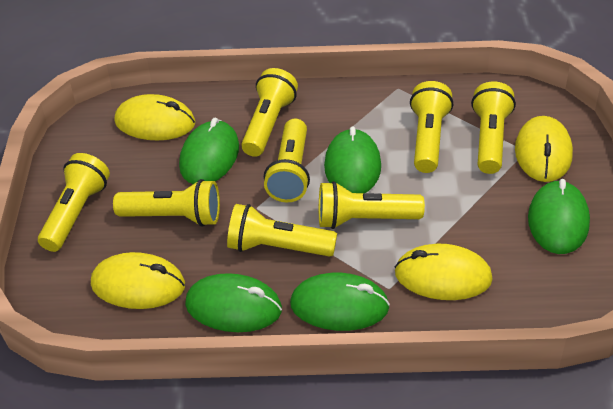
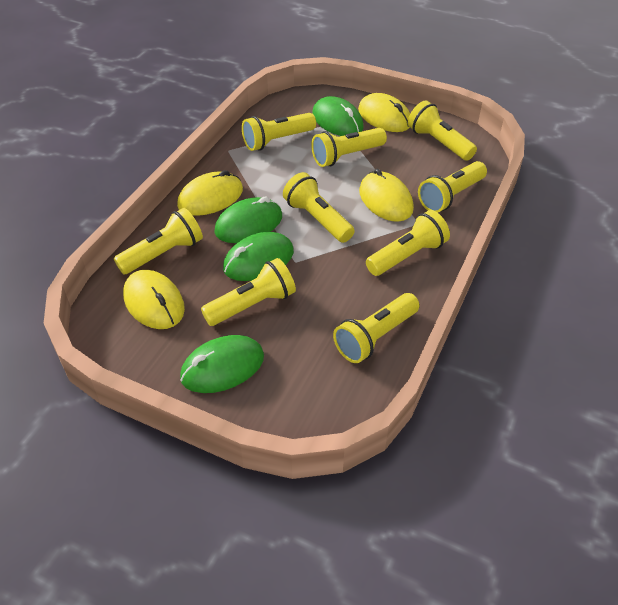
green mouse: 5 -> 4
yellow flashlight: 8 -> 9

